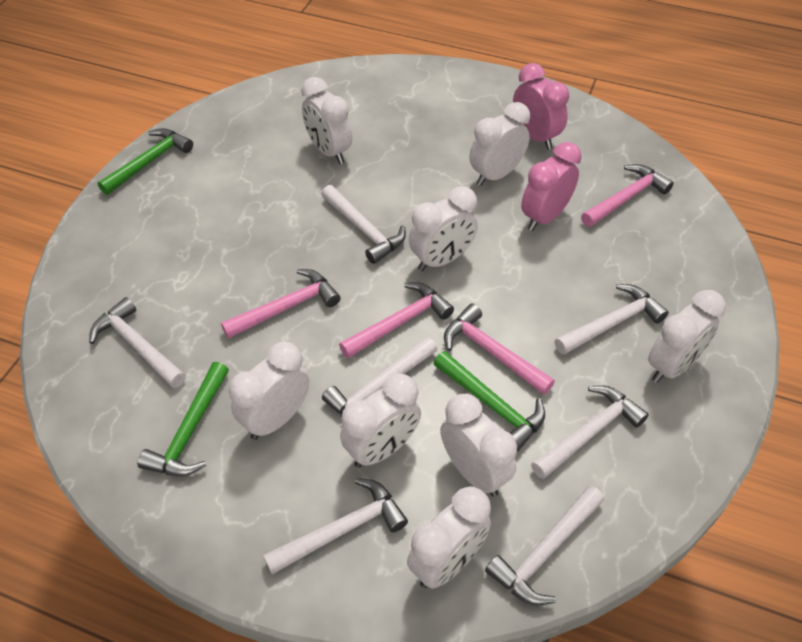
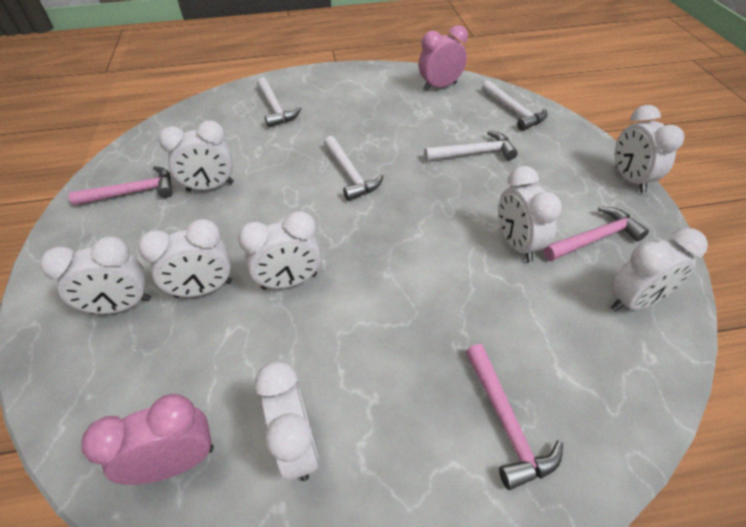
green hammer: 3 -> 0
pink hammer: 4 -> 3
white hammer: 7 -> 4

